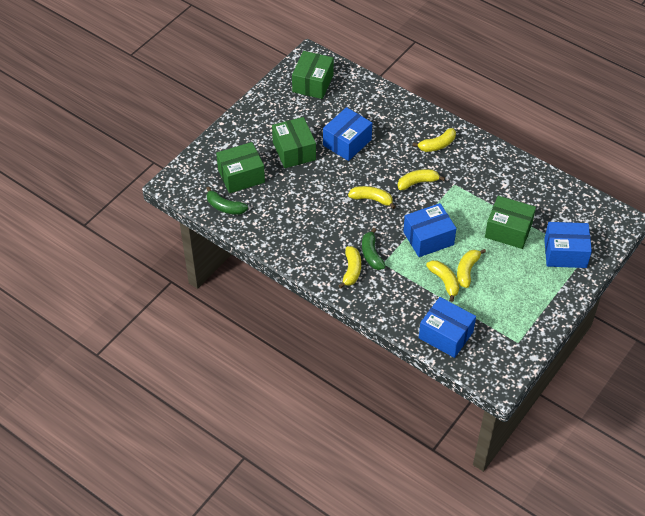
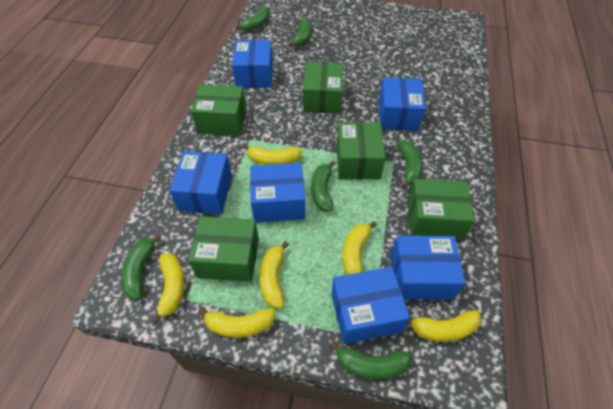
blue box: 4 -> 6
green banana: 2 -> 6
green box: 4 -> 5

